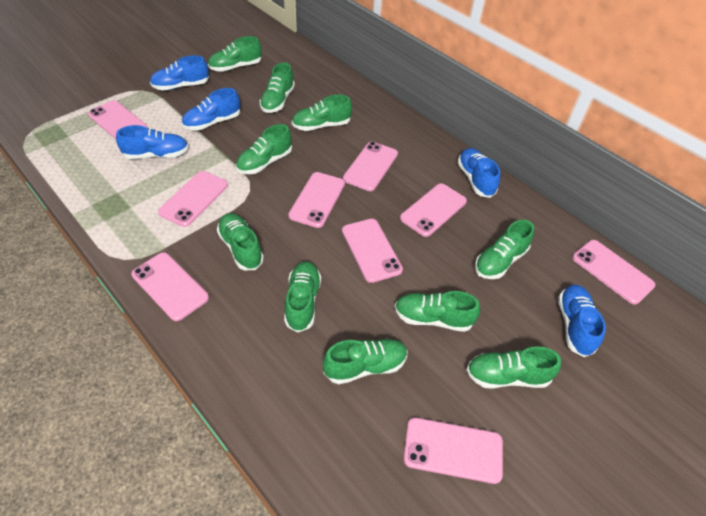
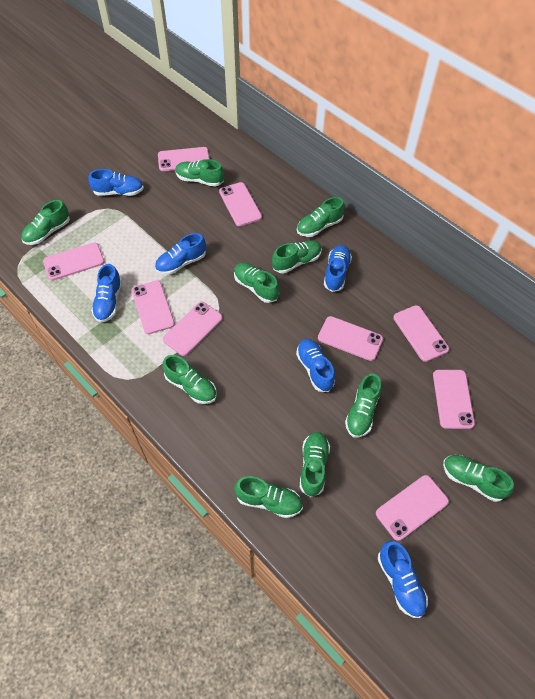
blue shoe: 5 -> 6

